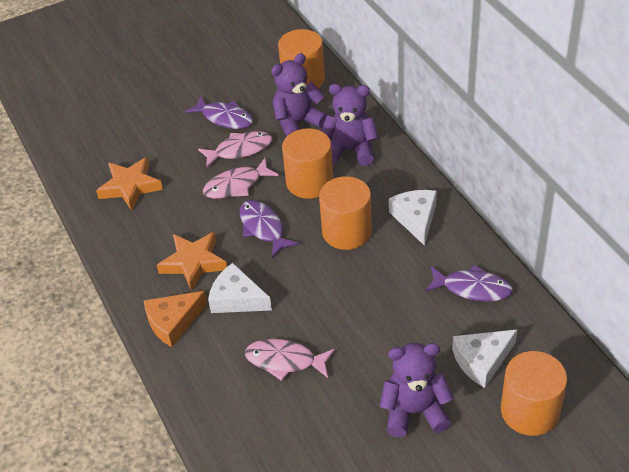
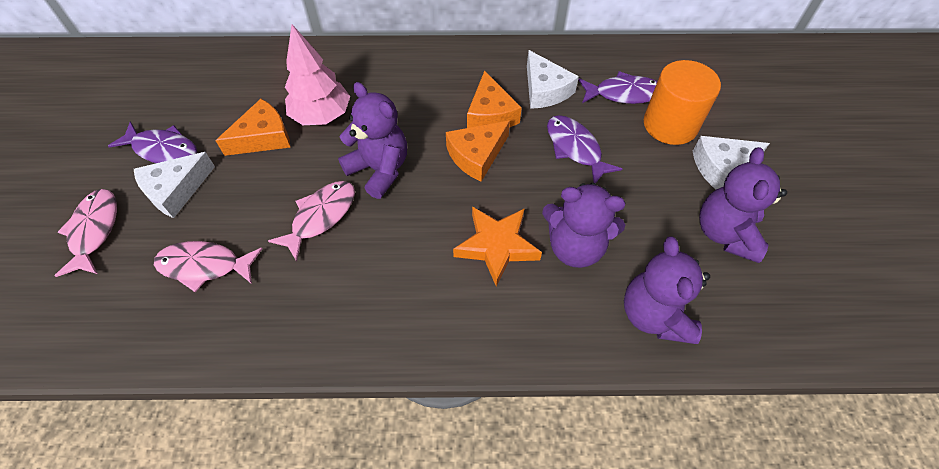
orange cheese: 1 -> 3
orange cylinder: 4 -> 1
orange star: 2 -> 1
pink tree: 0 -> 1
purple teddy bear: 3 -> 4

